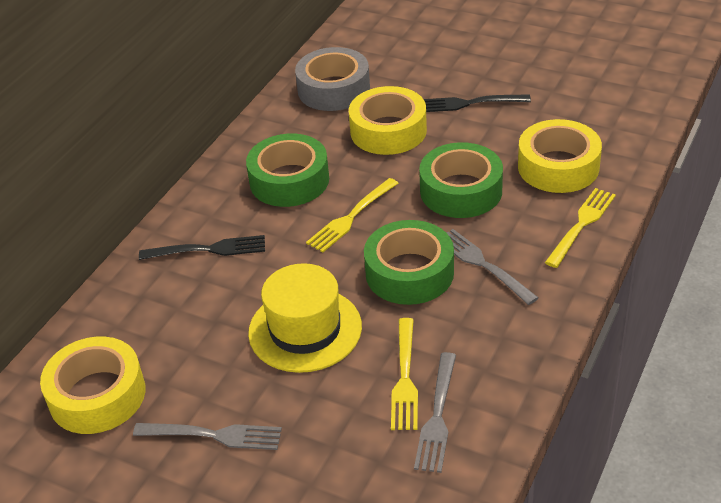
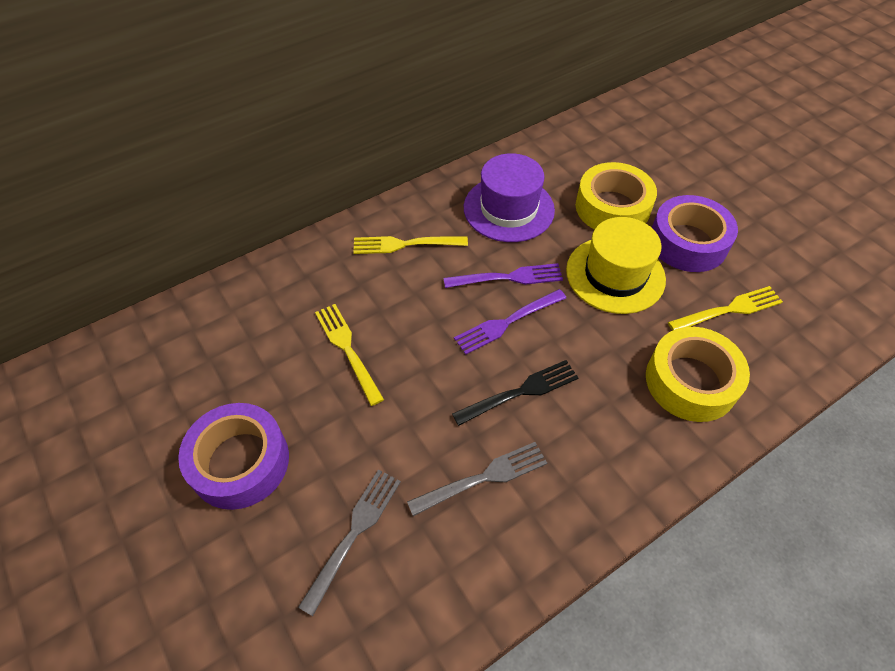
black fork: 2 -> 1
green tape: 3 -> 0
grey fork: 3 -> 2
grey tape: 1 -> 0
purple fork: 0 -> 2
purple hat: 0 -> 1
purple tape: 0 -> 2
yellow tape: 3 -> 2

